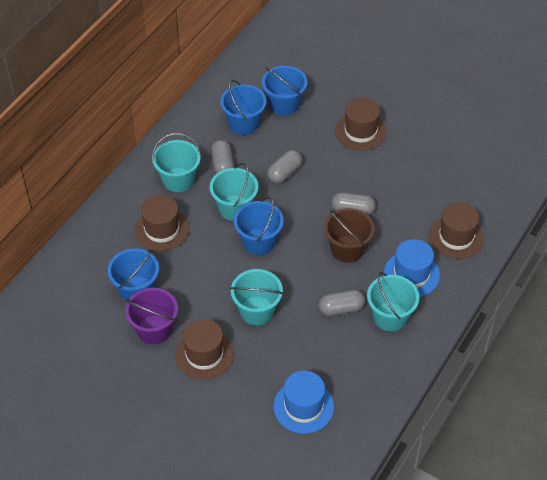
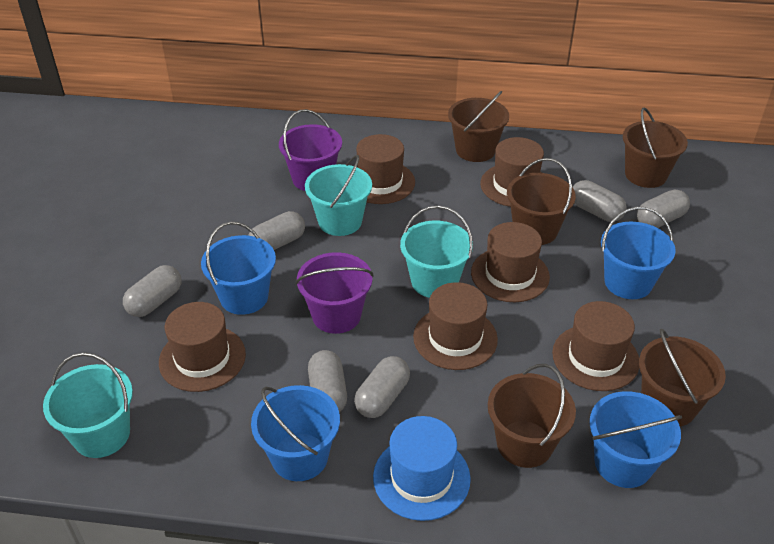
blue hat: 2 -> 1
brown bucket: 1 -> 5
brown hat: 4 -> 6
grey capsule: 4 -> 6
purple bucket: 1 -> 2
turquoise bucket: 4 -> 3

